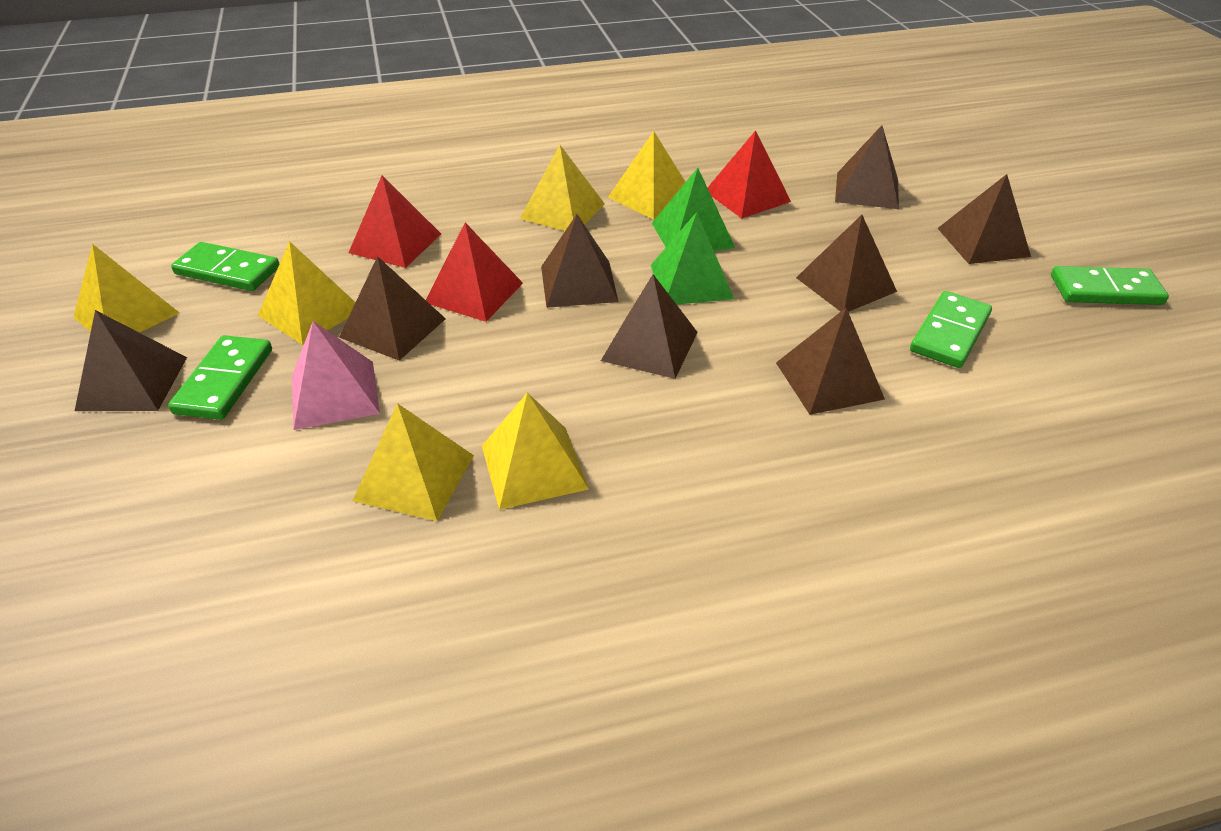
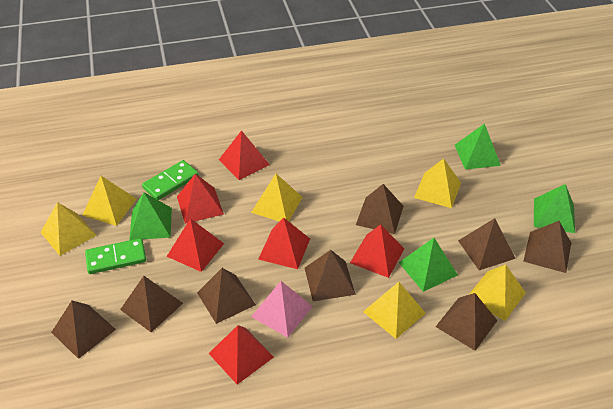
green domino: 4 -> 2
green pyramid: 2 -> 4
red pyramid: 3 -> 6

